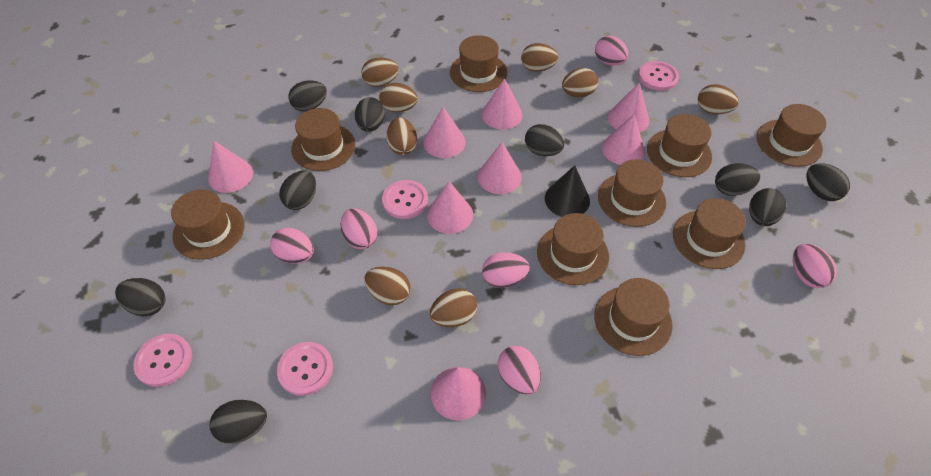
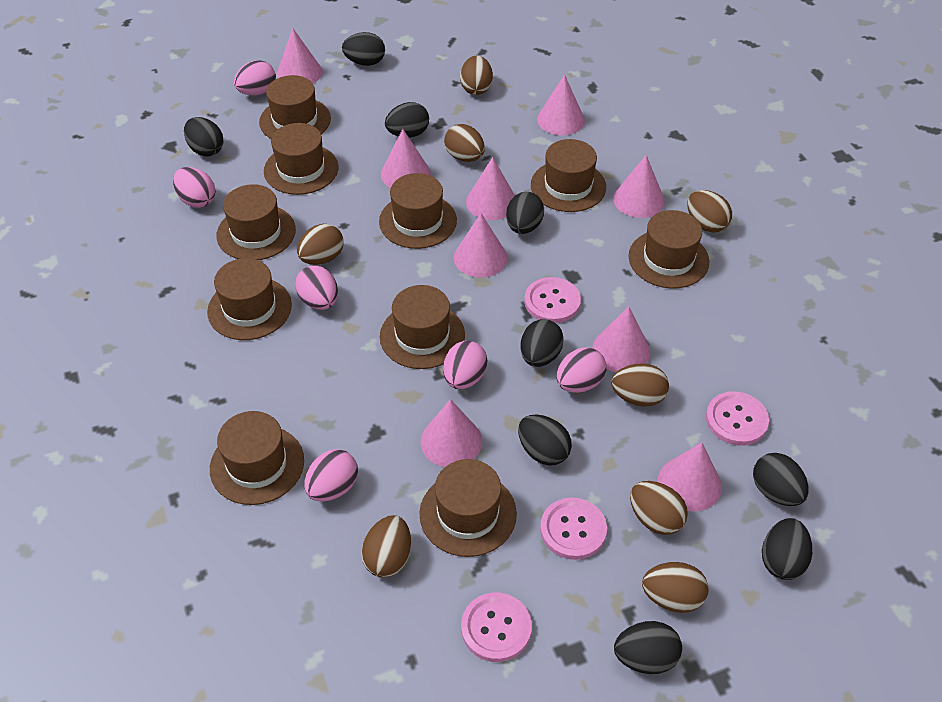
black cone: 1 -> 0
brown hat: 9 -> 10
pink cone: 8 -> 9

